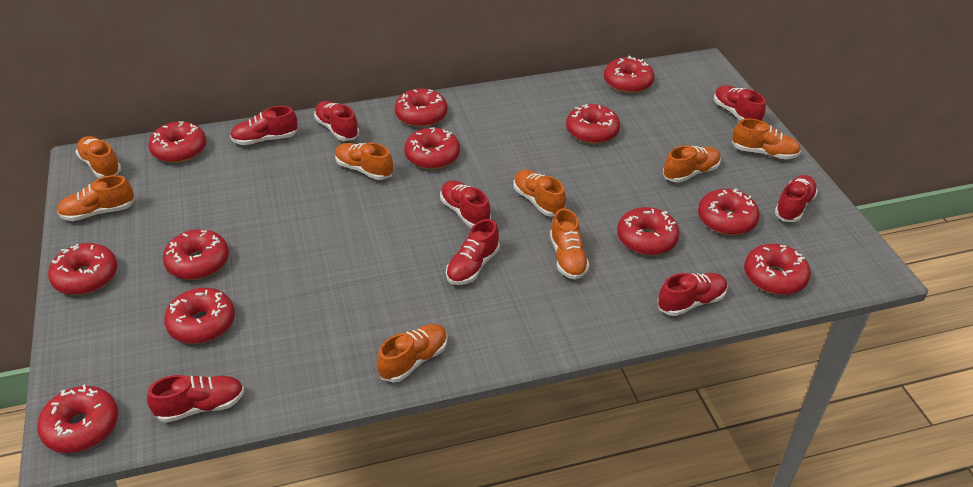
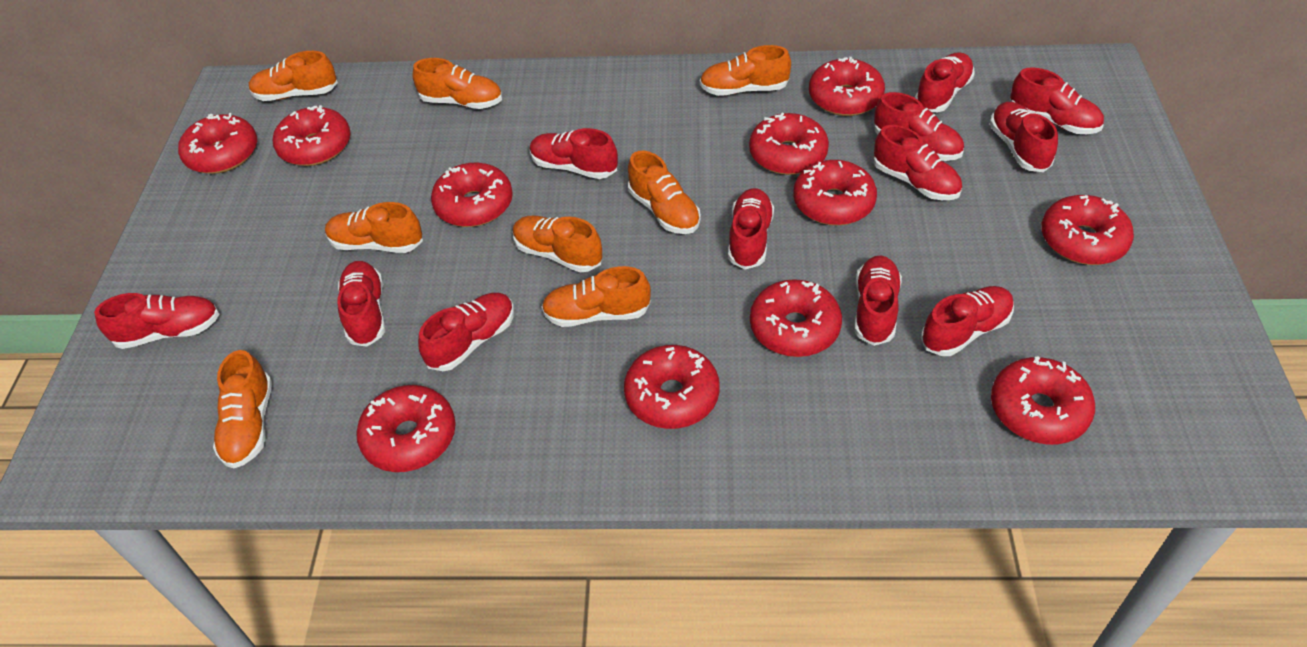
red donut: 12 -> 11
red shoe: 8 -> 12

